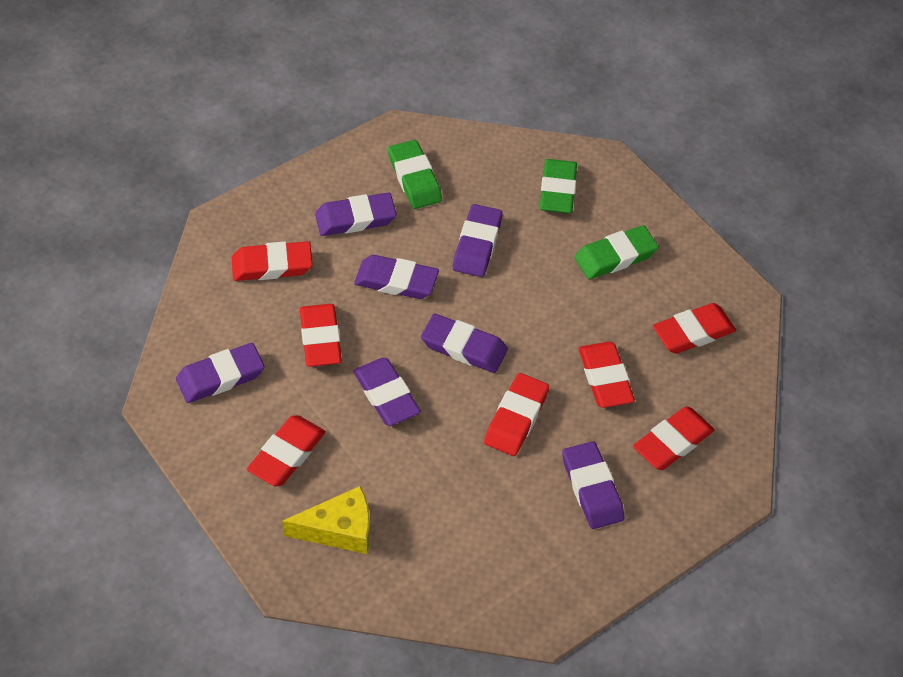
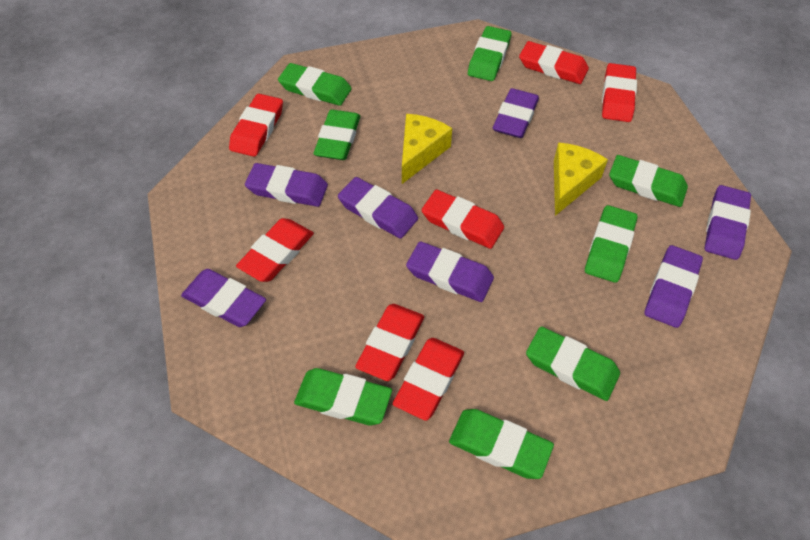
green eraser: 3 -> 8
yellow cheese: 1 -> 2

